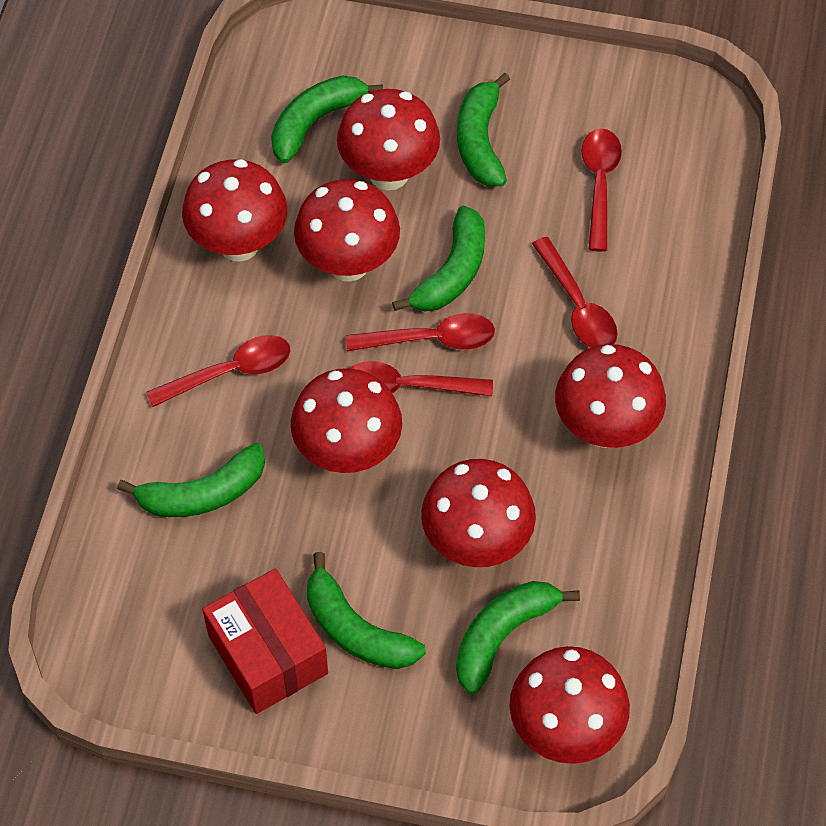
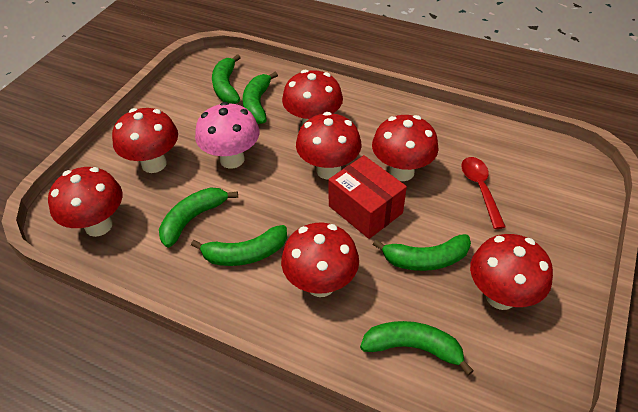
pink mushroom: 0 -> 1
red spoon: 5 -> 1

